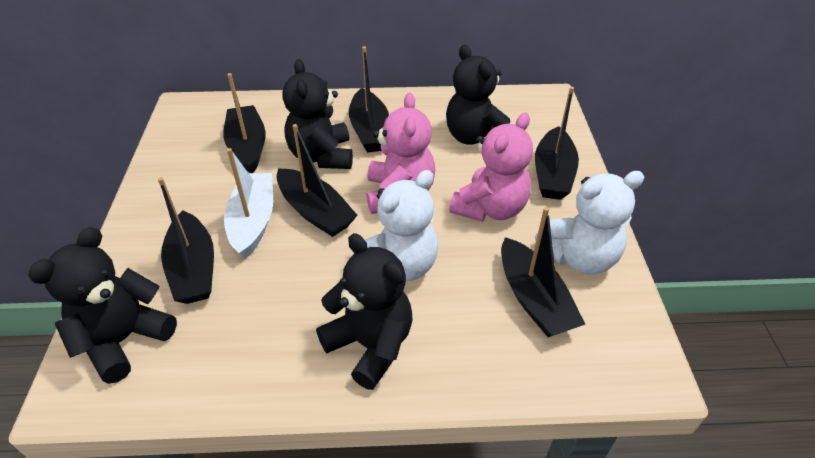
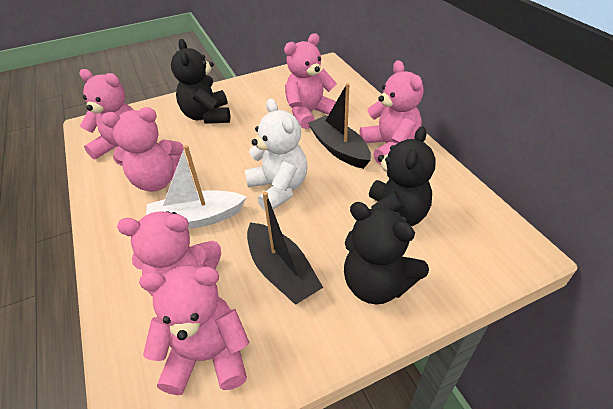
black boat: 6 -> 2
black teddy bear: 4 -> 3
pink teddy bear: 2 -> 6
white teddy bear: 2 -> 1

